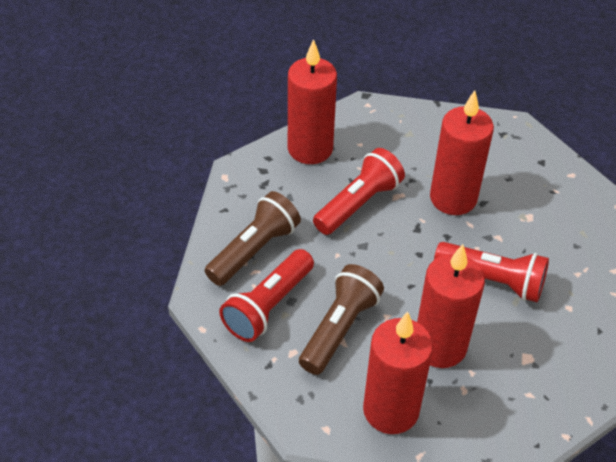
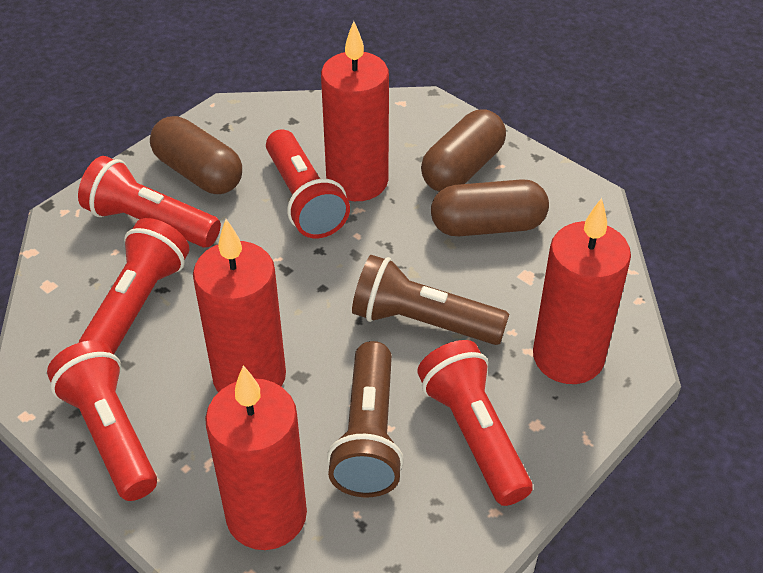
brown capsule: 0 -> 3
red flashlight: 3 -> 5

